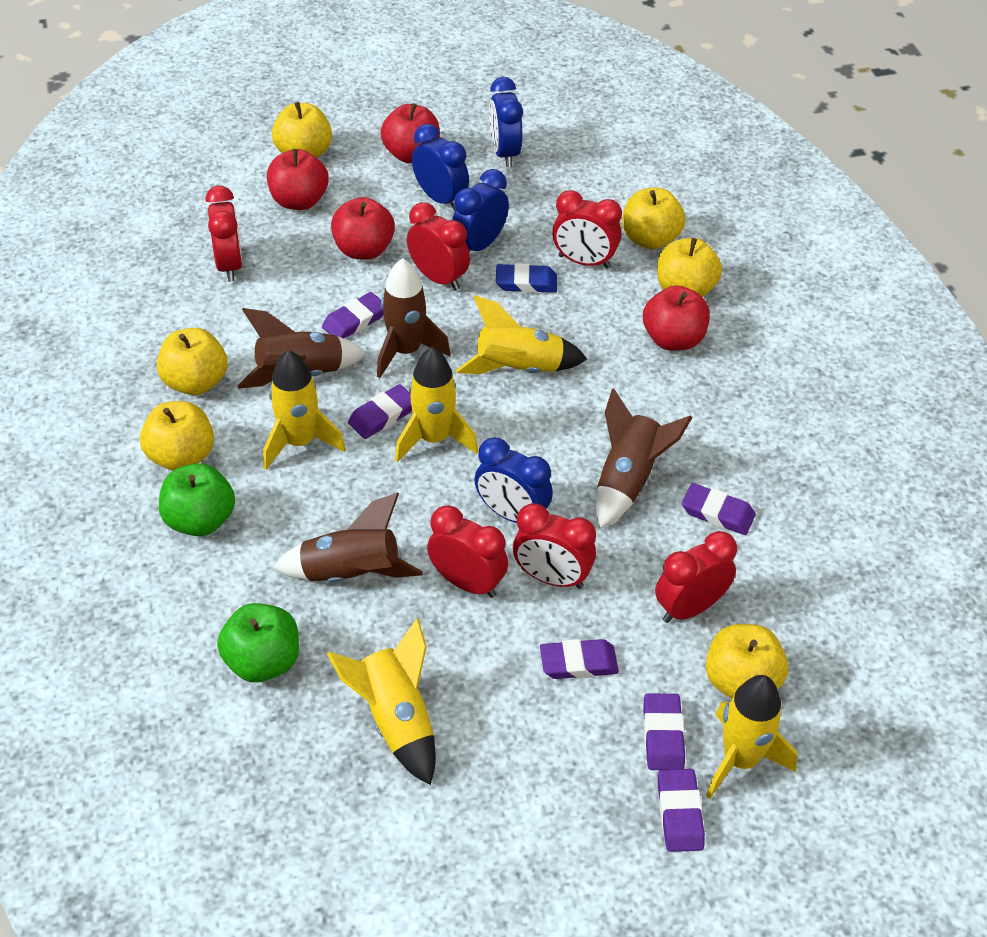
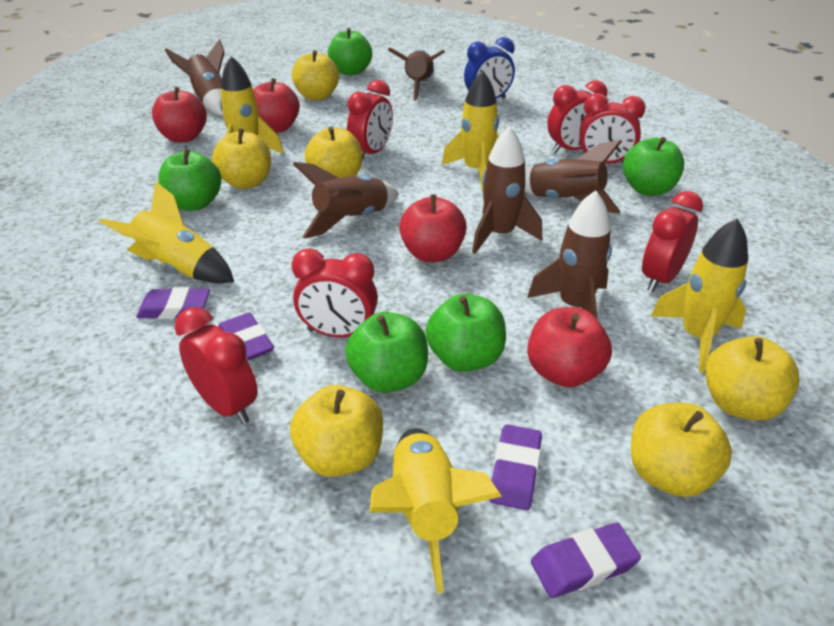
blue clock: 4 -> 1
blue eraser: 1 -> 0
brown rocket: 4 -> 6
green apple: 2 -> 5
purple eraser: 6 -> 4

